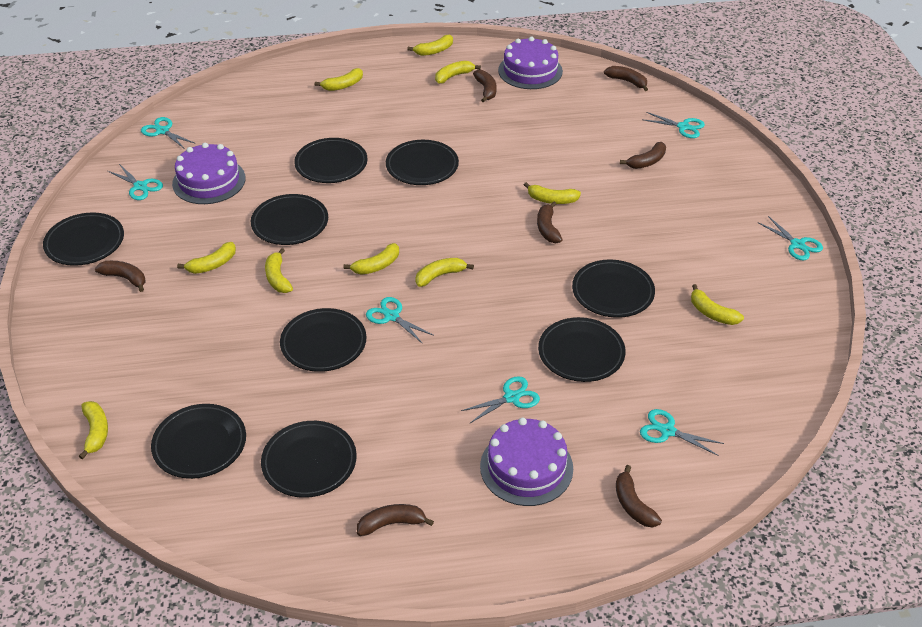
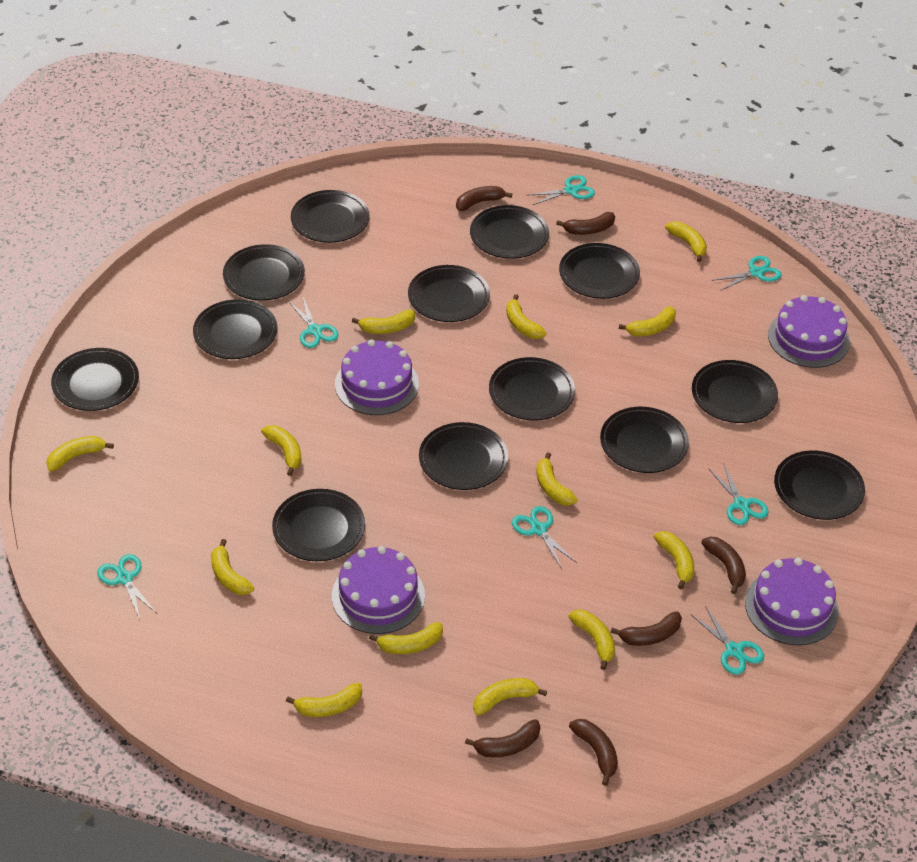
black plate: 9 -> 13
brown banana: 7 -> 6
purple cake: 3 -> 4
yellow banana: 10 -> 13

